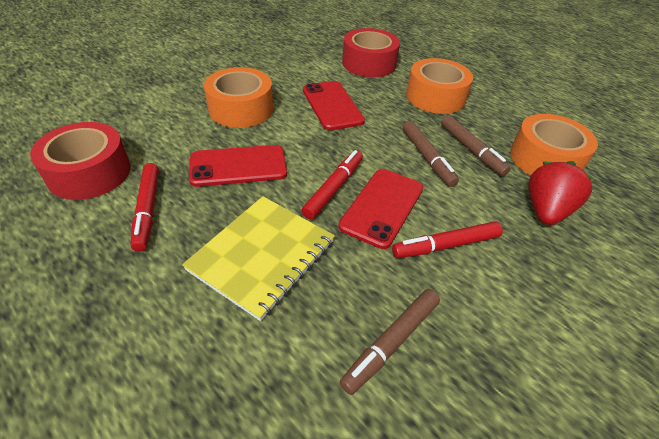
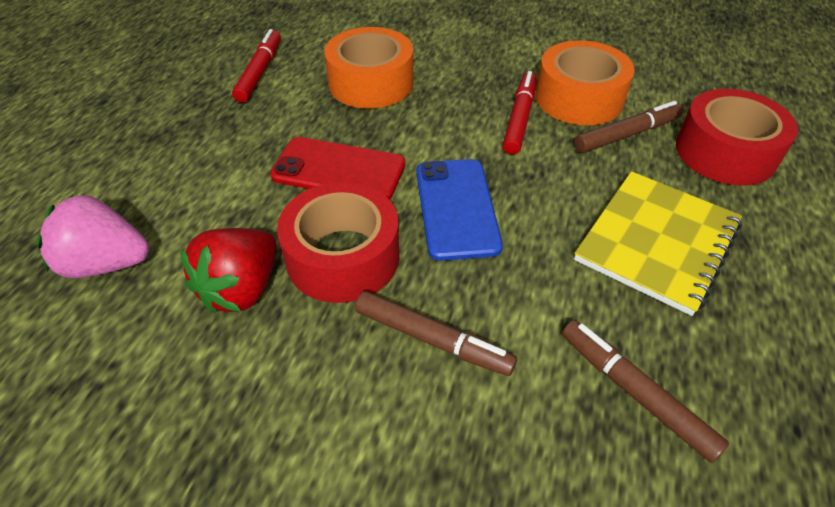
blue phone: 0 -> 1
orange tape: 3 -> 2
pink strawberry: 0 -> 1
red marker: 3 -> 2
red phone: 3 -> 1

